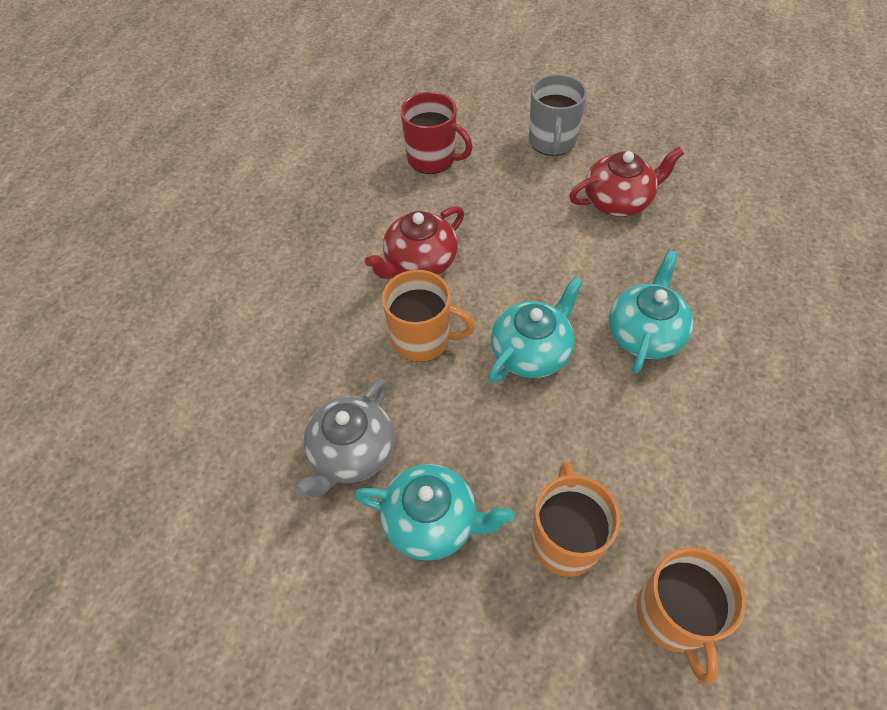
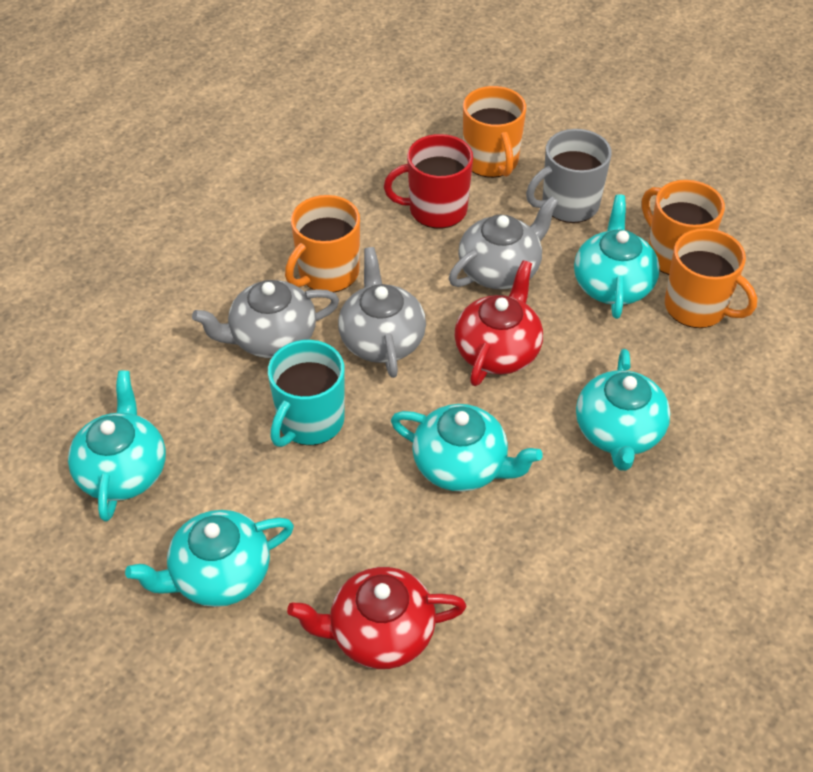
grey teapot: 1 -> 3
orange mug: 3 -> 4
turquoise mug: 0 -> 1
turquoise teapot: 3 -> 5

